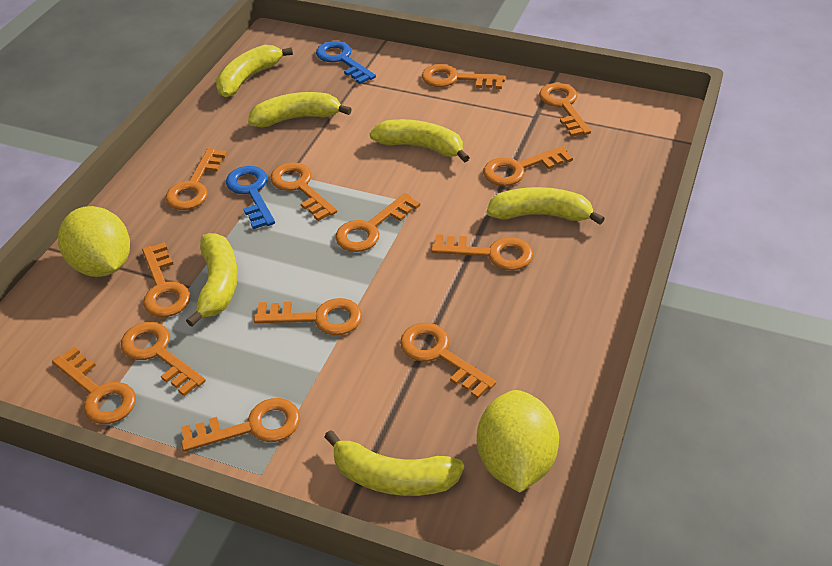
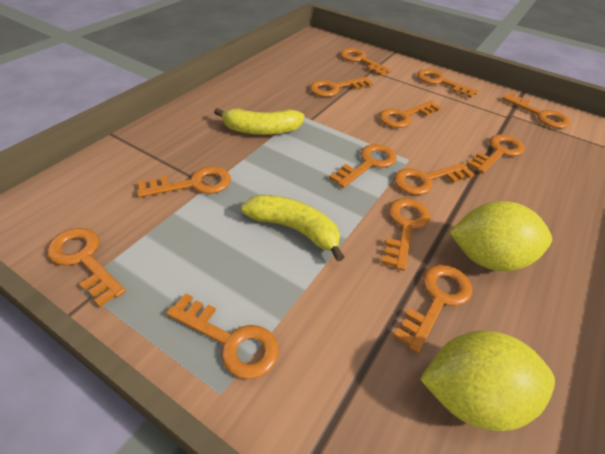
blue key: 2 -> 0
yellow banana: 6 -> 2

